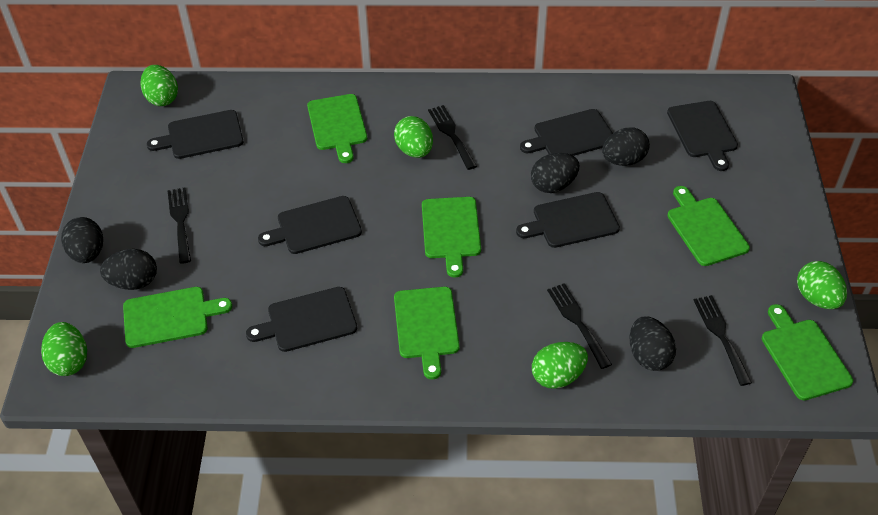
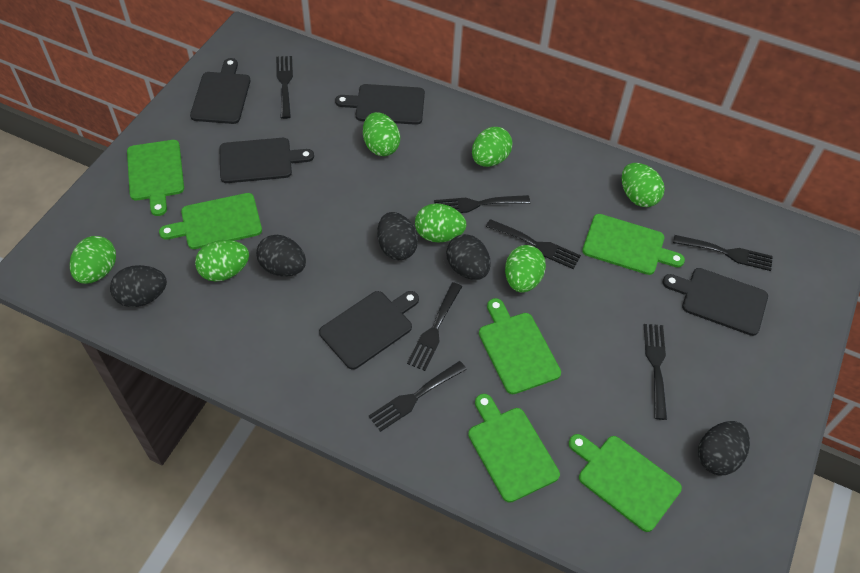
black cutting board: 6 -> 5
black fork: 4 -> 7
green egg: 5 -> 7

